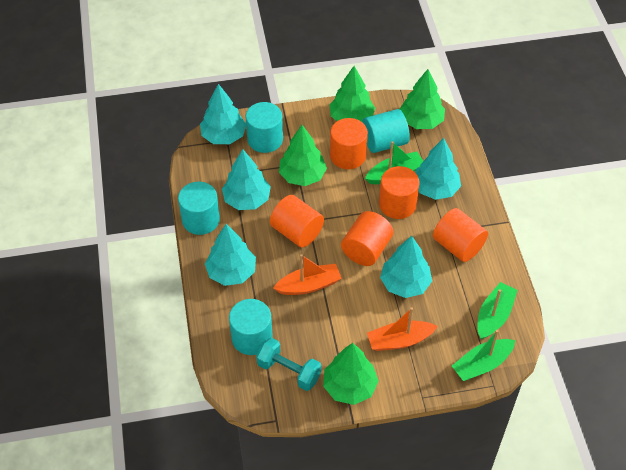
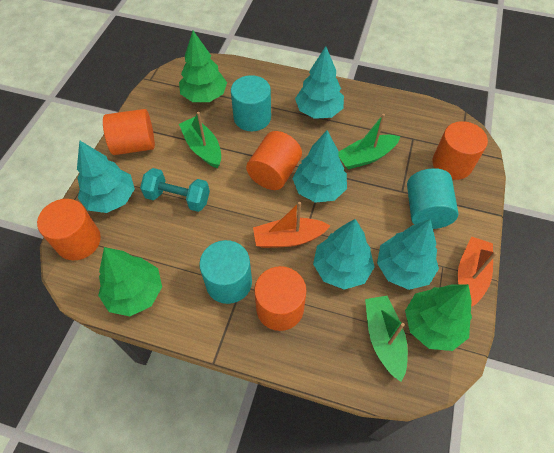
green tree: 4 -> 3
turquoise cylinder: 4 -> 3

